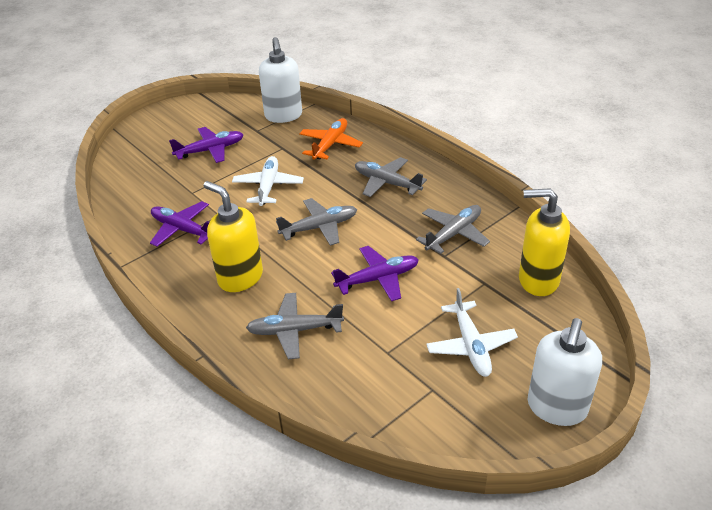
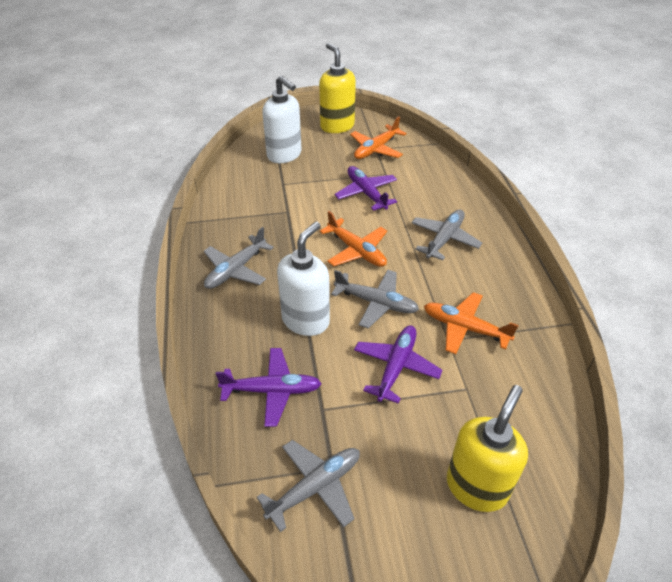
orange plane: 1 -> 3
white plane: 2 -> 0

